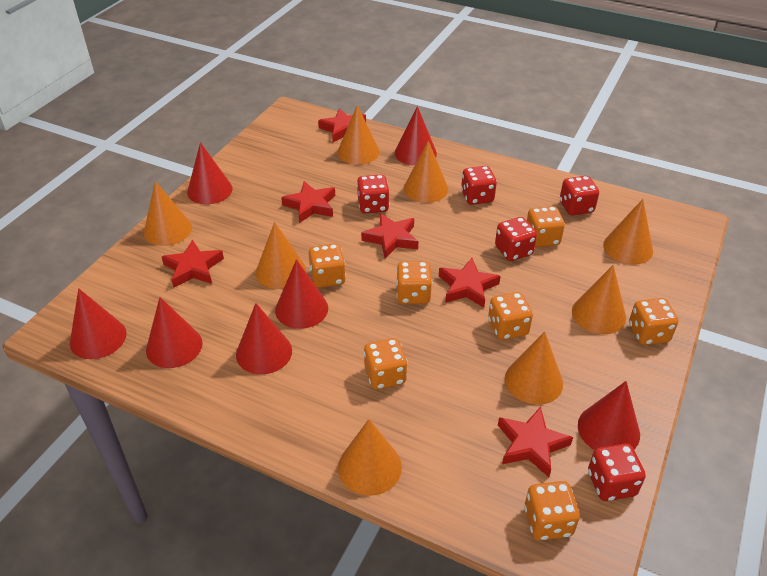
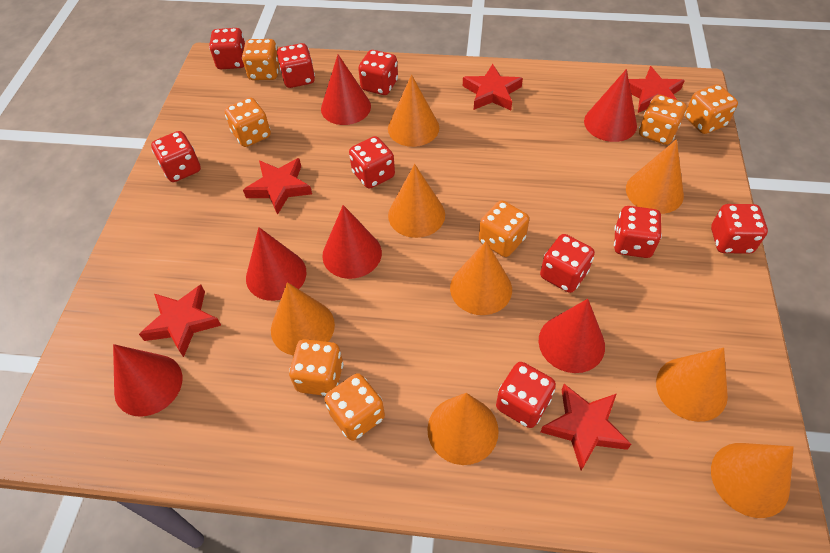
red cone: 7 -> 6
red dice: 5 -> 9
red star: 6 -> 5

